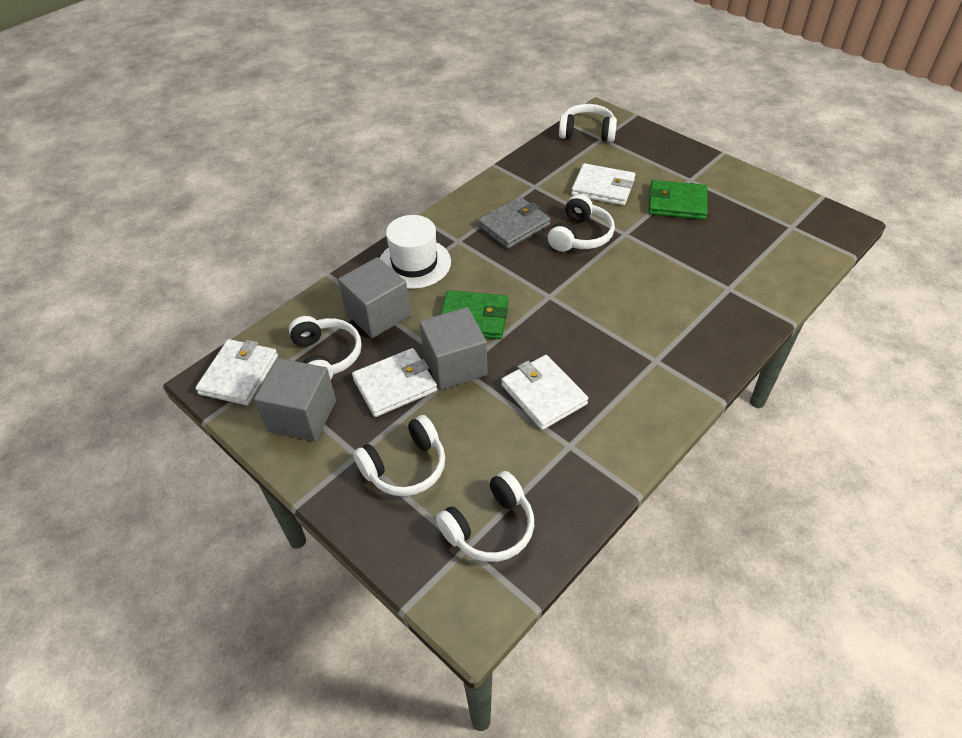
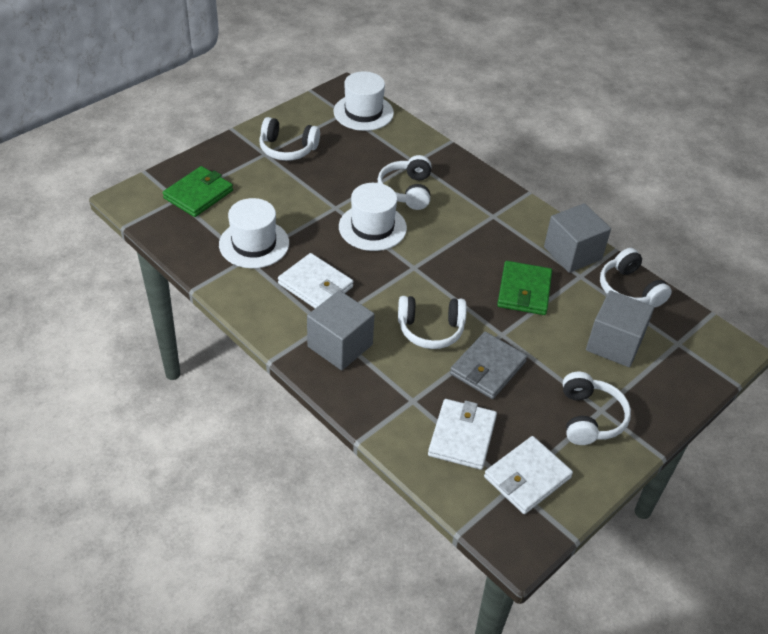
white hat: 1 -> 3
white wallet: 4 -> 3

